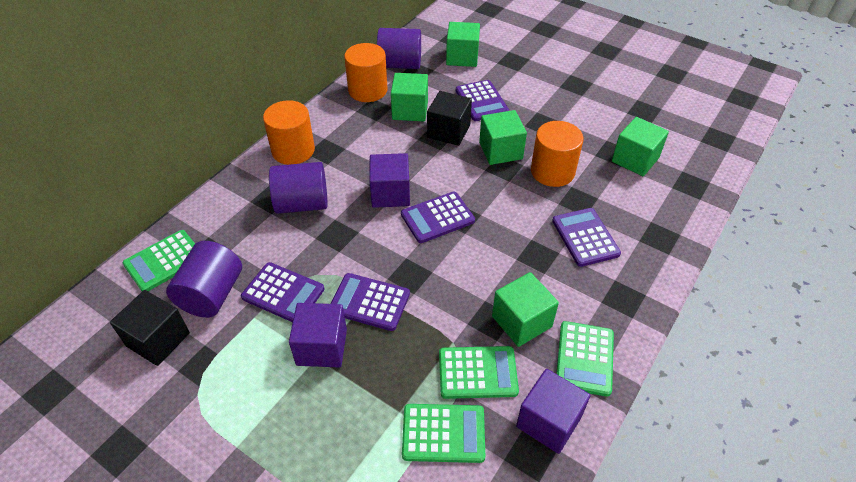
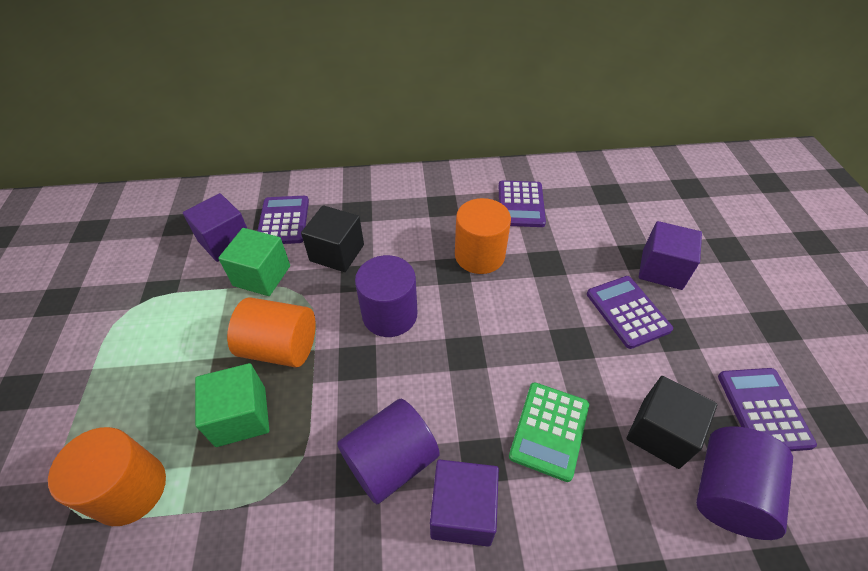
green calculator: 4 -> 1
green cube: 5 -> 2
purple calculator: 5 -> 4

